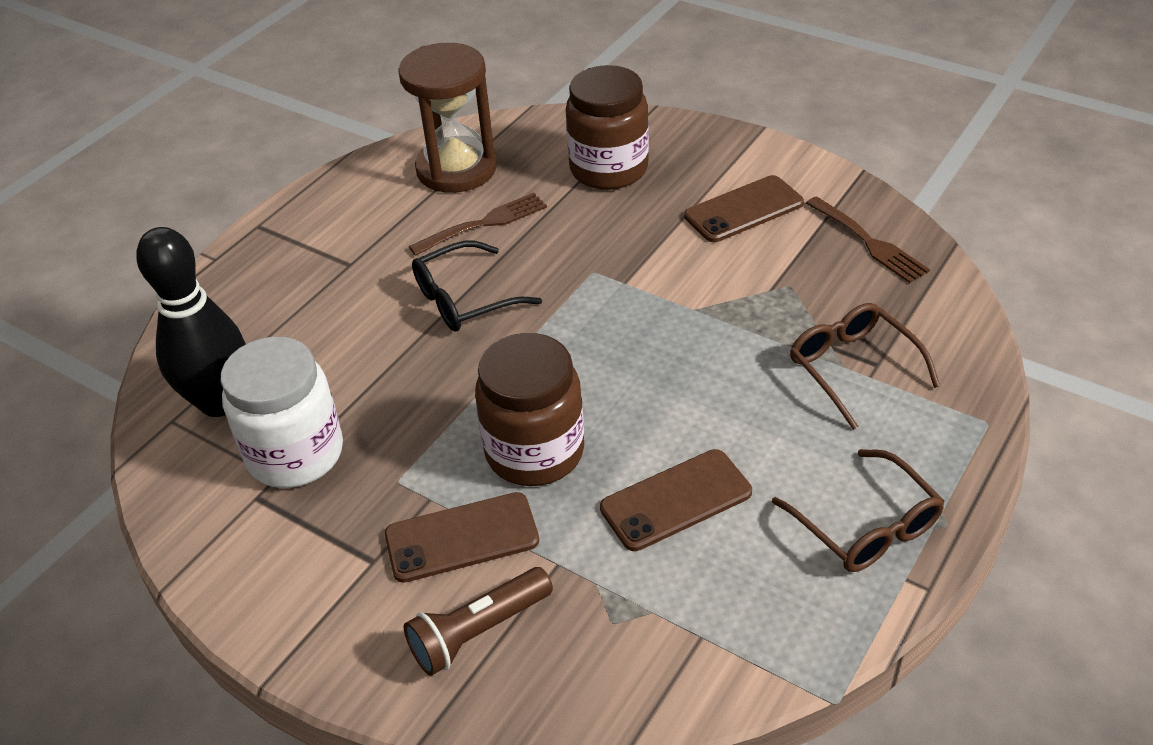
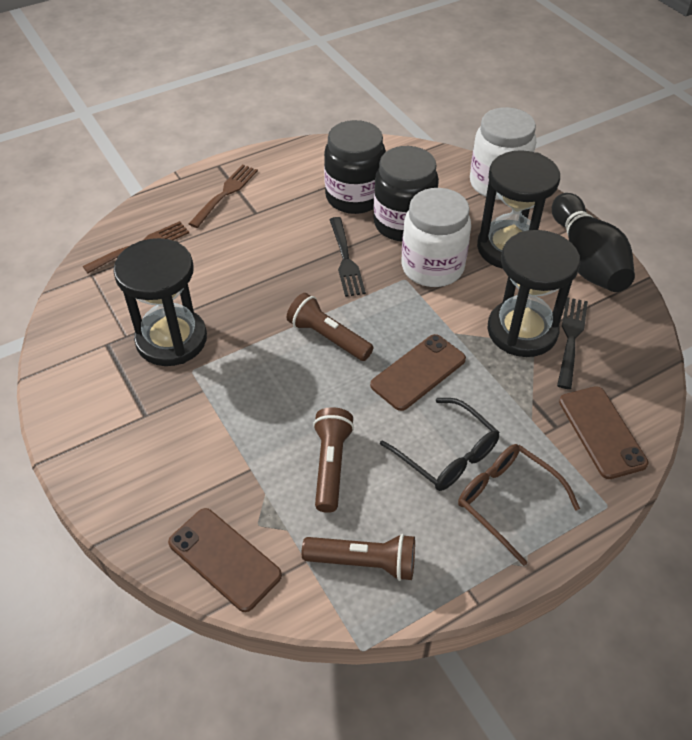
black fork: 0 -> 2
black hourglass: 0 -> 3
black jar: 0 -> 2
brown flashlight: 1 -> 3
brown glasses: 2 -> 1
brown hourglass: 1 -> 0
brown jar: 2 -> 0
white jar: 1 -> 2

